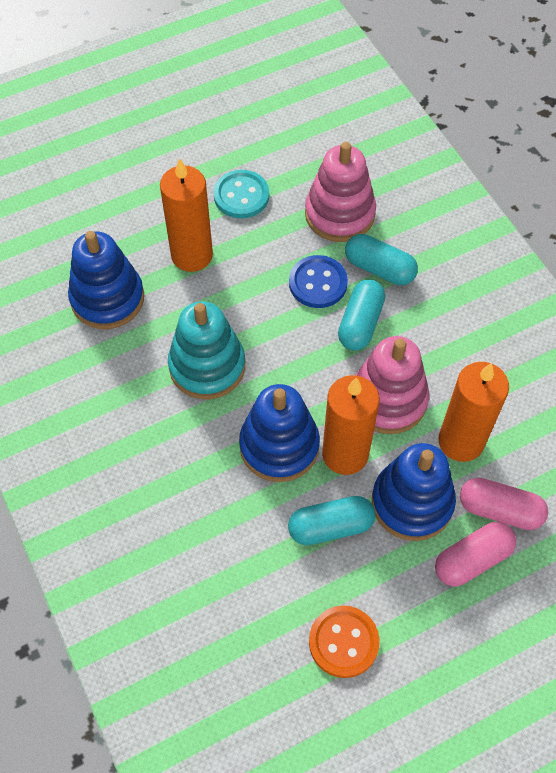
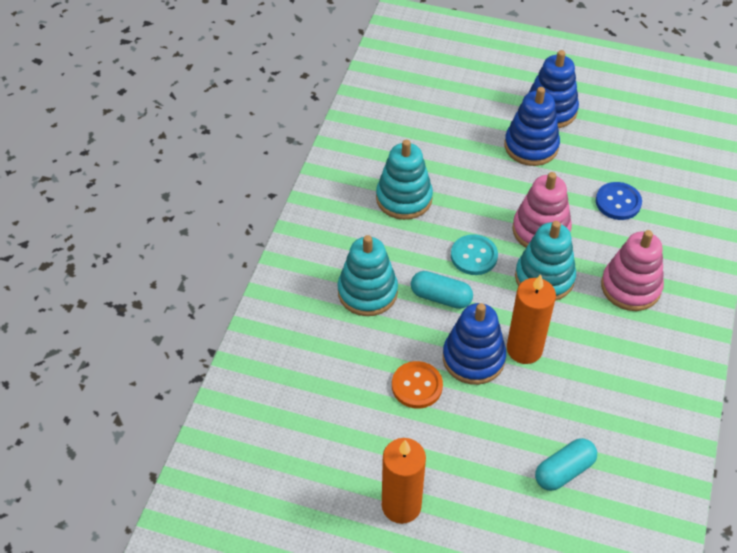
orange candle: 3 -> 2
pink capsule: 2 -> 0
turquoise capsule: 3 -> 2
turquoise stacking toy: 1 -> 3

